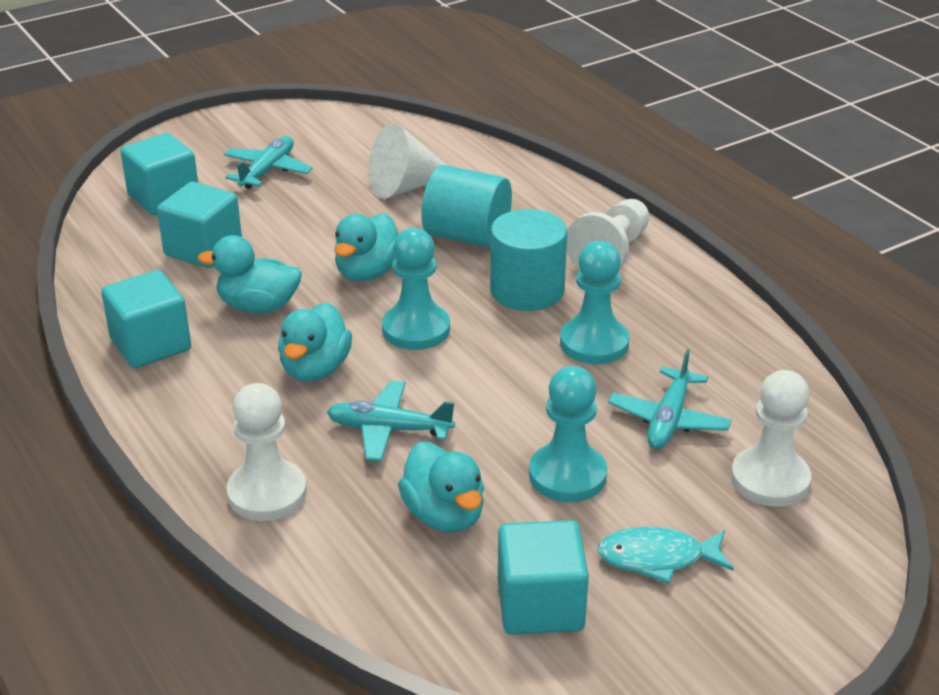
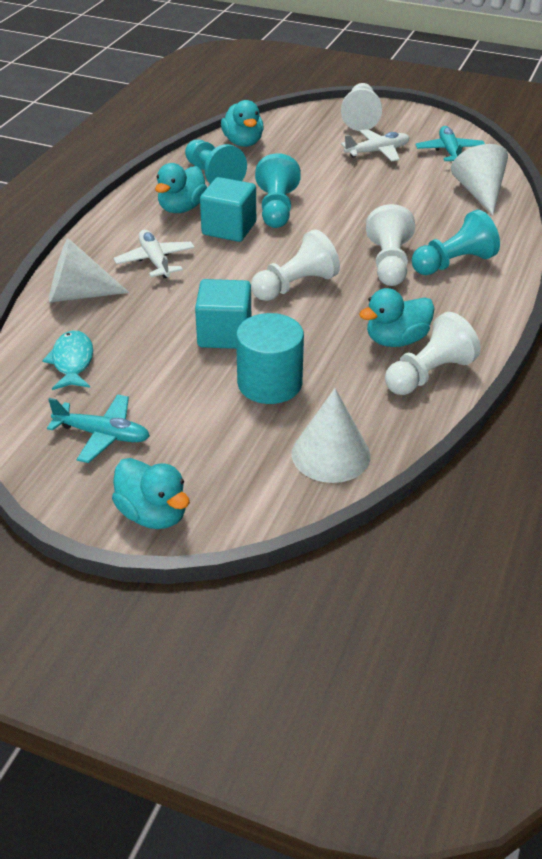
turquoise cube: 4 -> 2
turquoise cylinder: 2 -> 1
turquoise plane: 3 -> 2
white cone: 1 -> 3
white pawn: 3 -> 4
white plane: 0 -> 2

